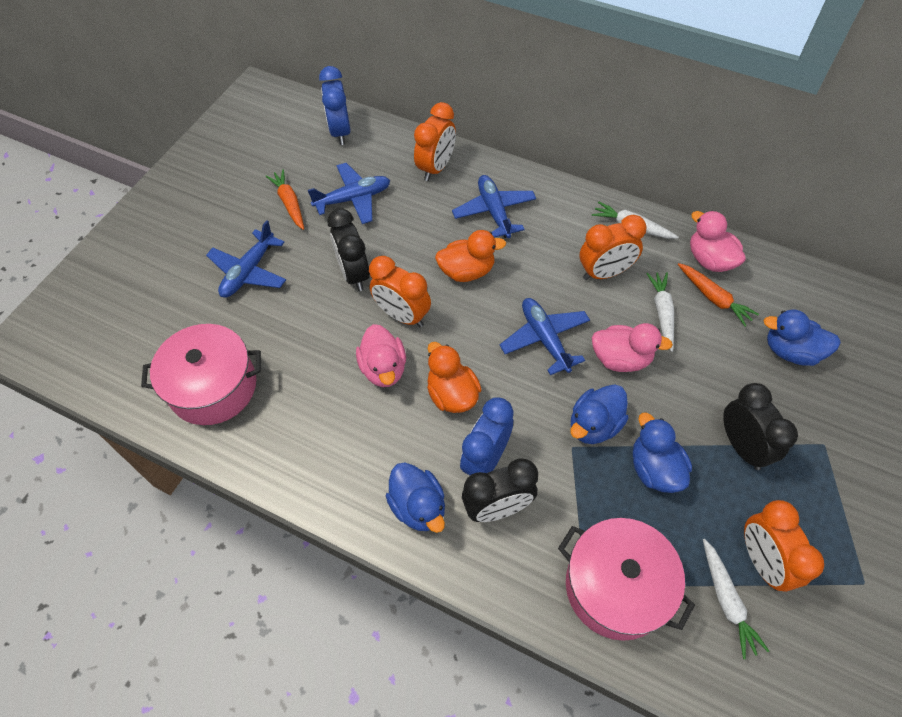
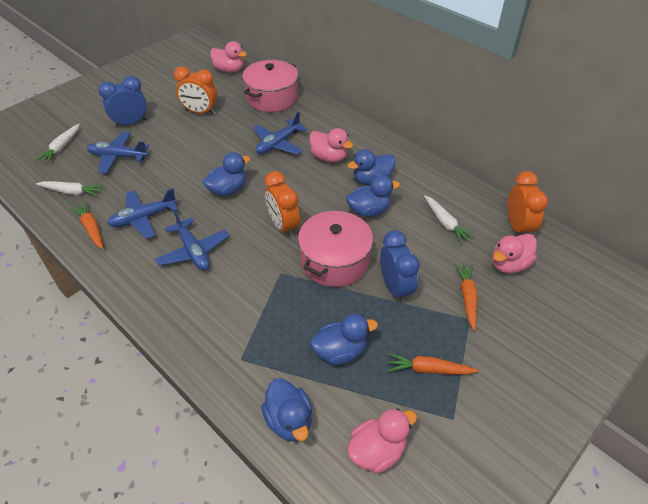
black clock: 3 -> 0
blue duck: 4 -> 5
orange carrot: 2 -> 3
orange clock: 4 -> 3
orange duck: 2 -> 0
pink duck: 3 -> 4

